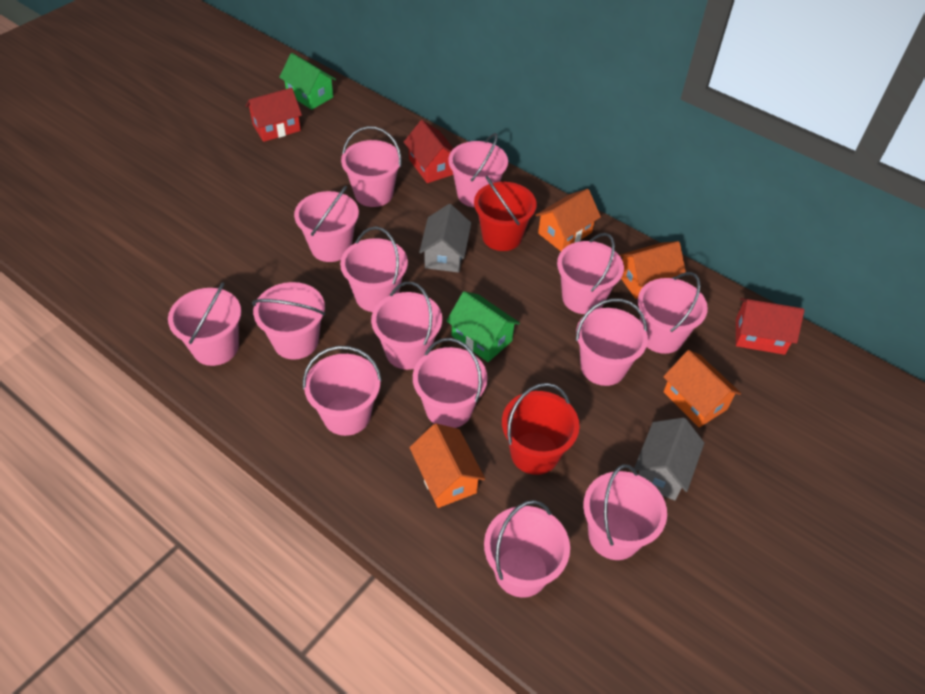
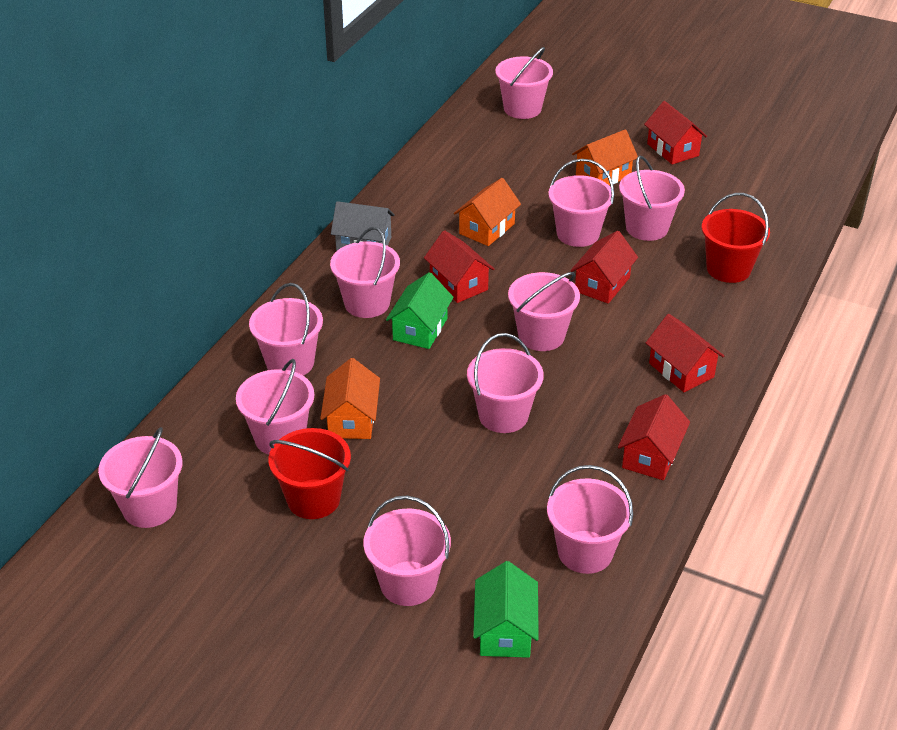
grey house: 2 -> 1
orange house: 4 -> 3
pink bucket: 14 -> 11
red house: 3 -> 5

